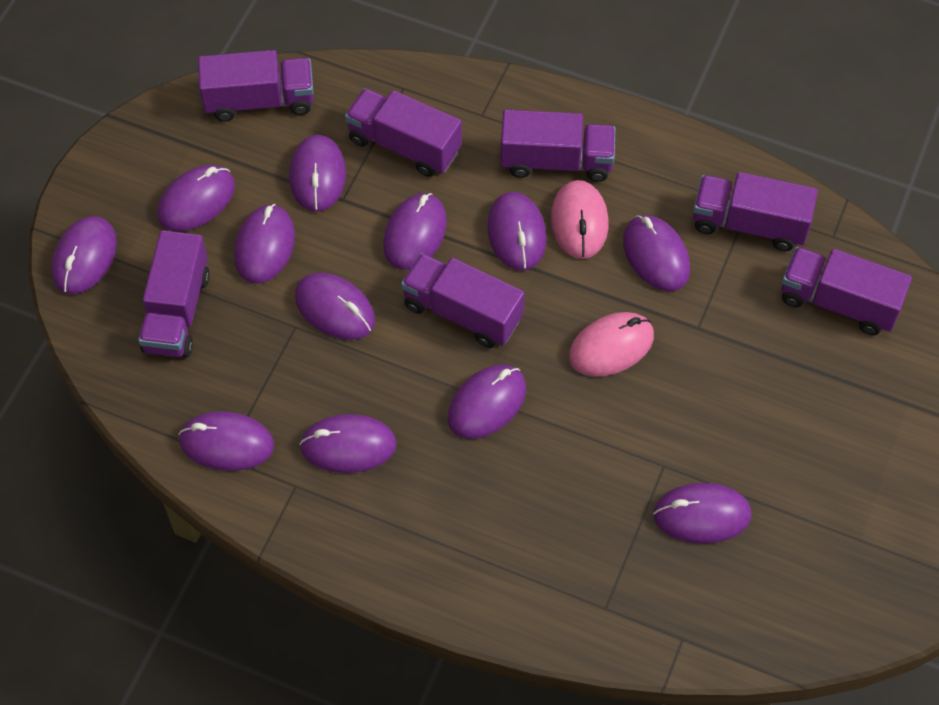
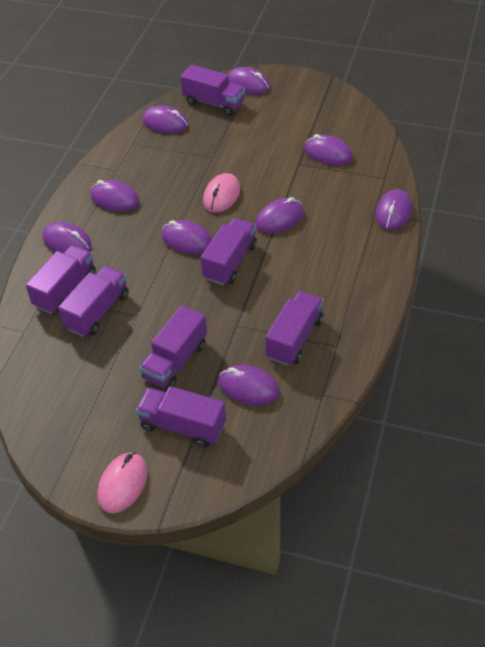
purple mouse: 12 -> 9

